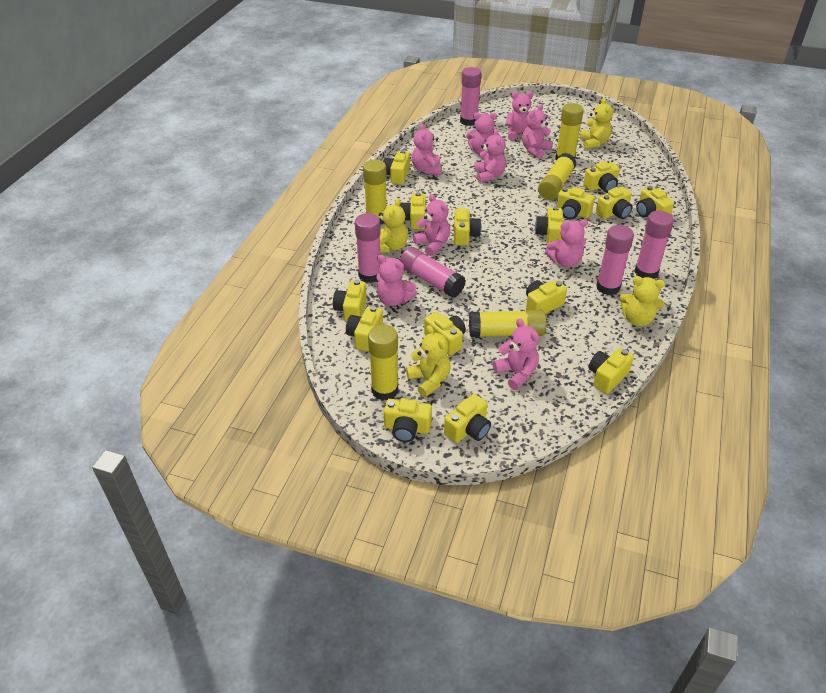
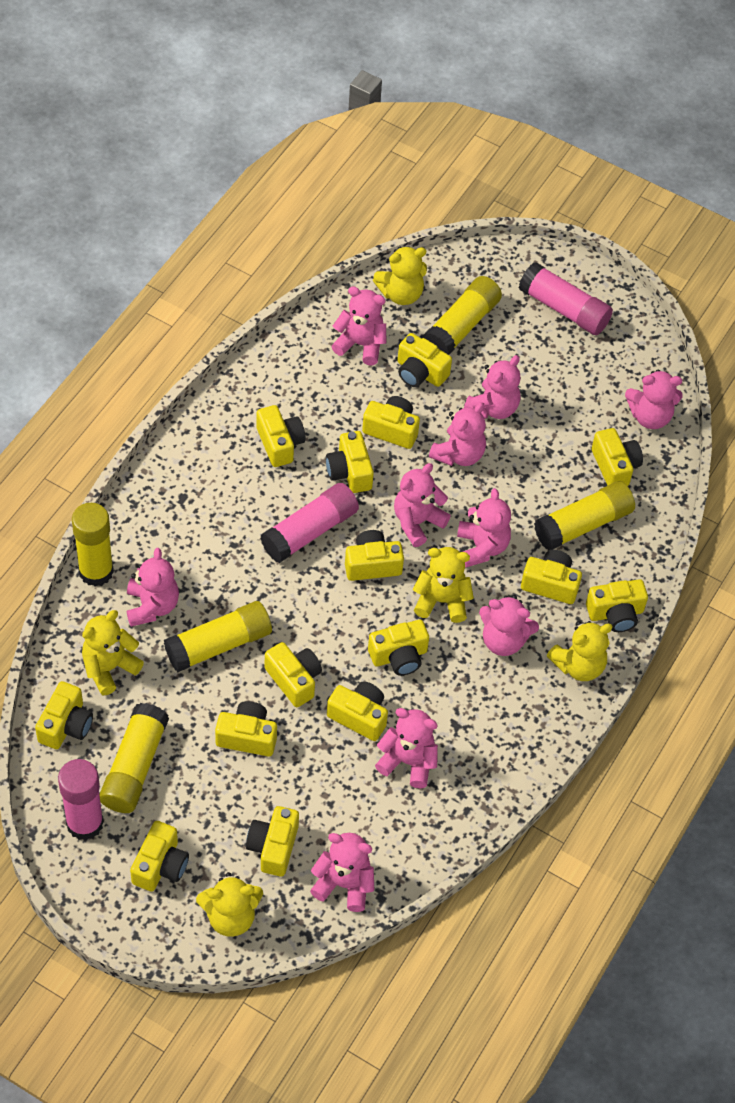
pink glue stick: 5 -> 3
pink teddy bear: 9 -> 10
yellow teddy bear: 4 -> 5

